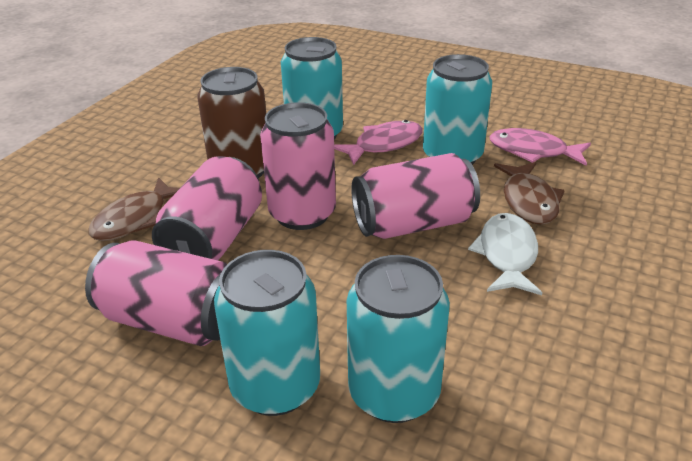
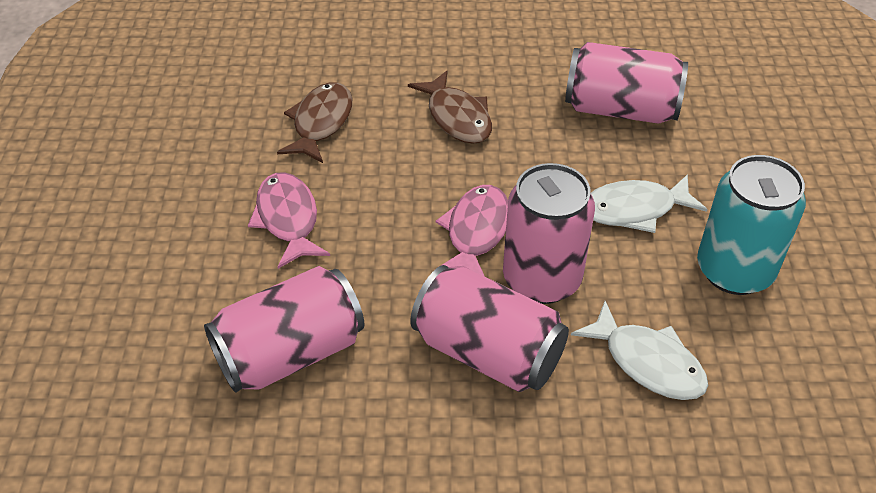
brown can: 1 -> 0
turquoise can: 4 -> 1
white fish: 1 -> 2

